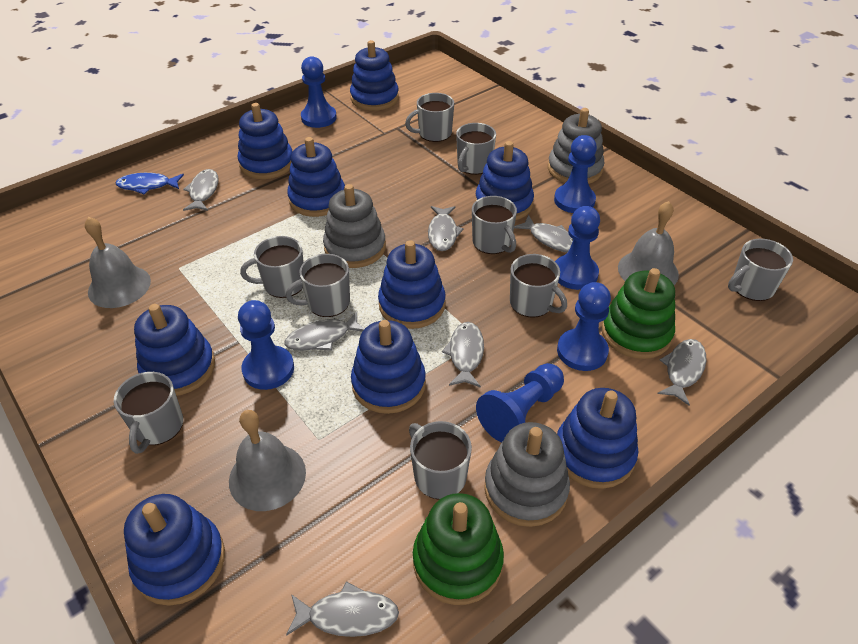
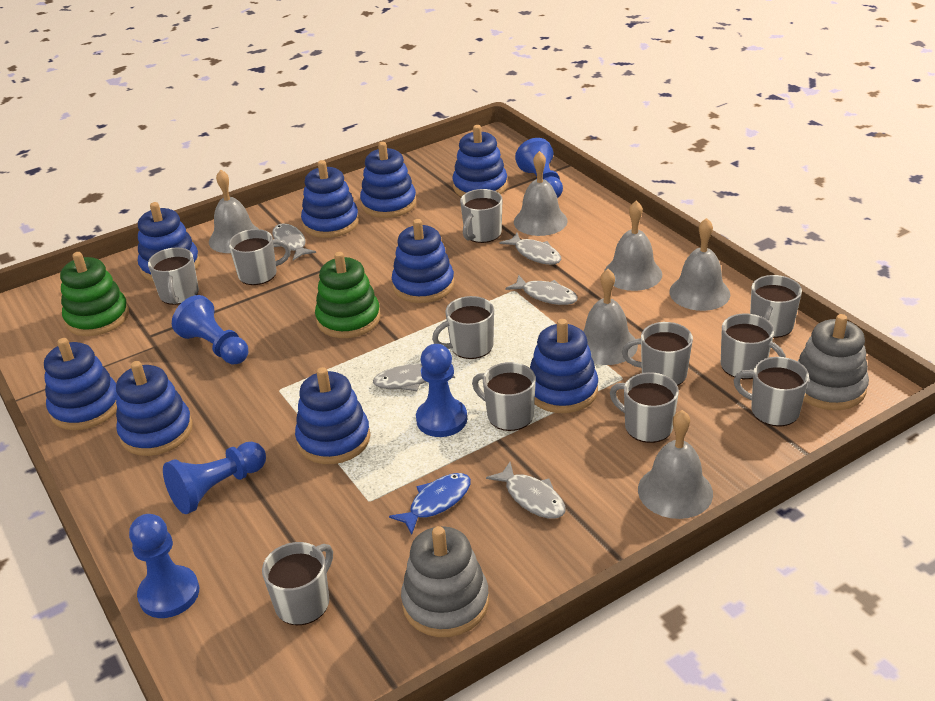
blue pawn: 6 -> 5
grey bell: 3 -> 6
grey fish: 7 -> 5
grey mug: 9 -> 11
grey stacking toy: 3 -> 2

